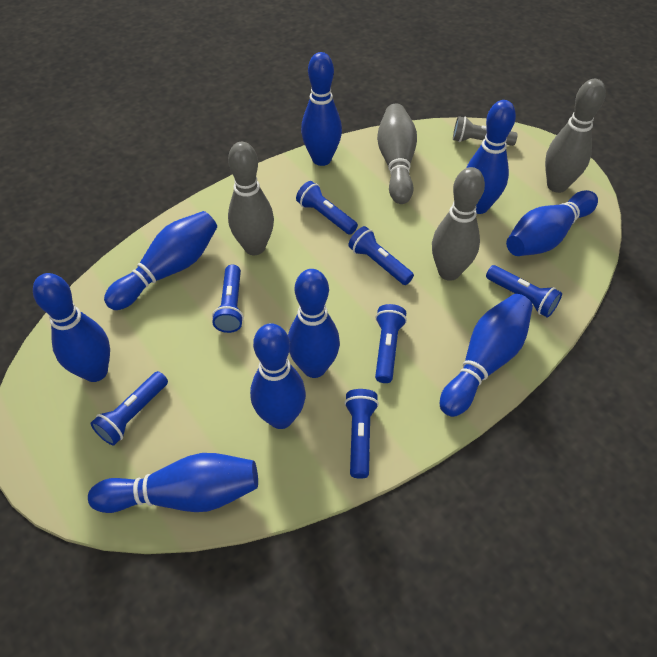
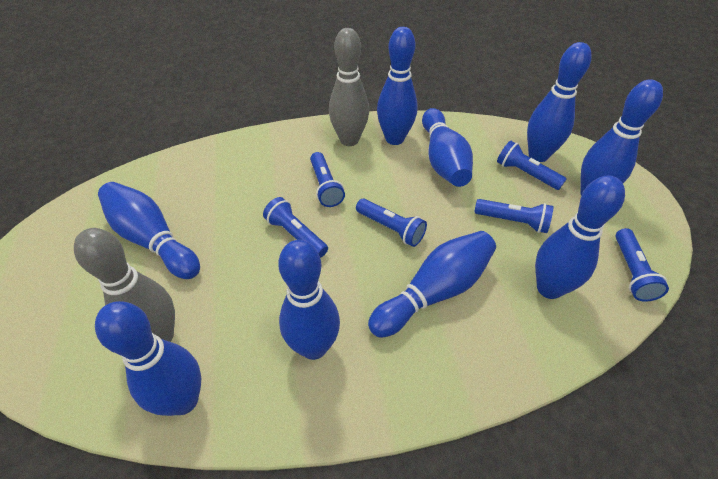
blue flashlight: 7 -> 6
grey bowling pin: 4 -> 2
grey flashlight: 1 -> 0

